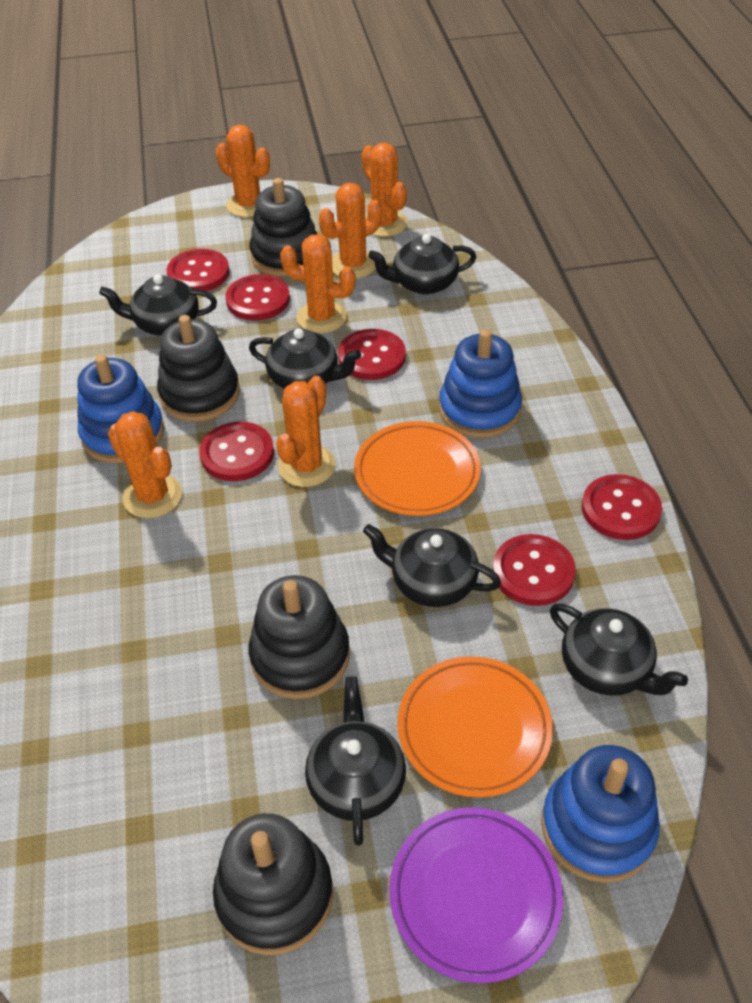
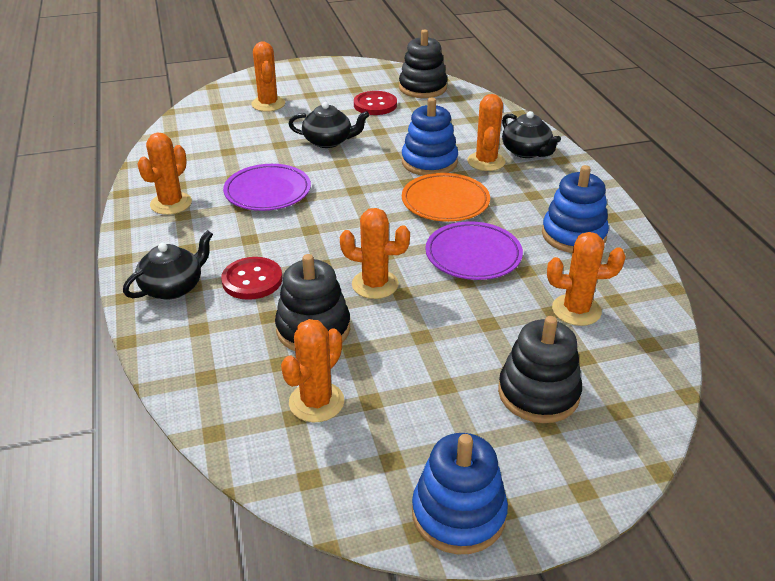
black stacking toy: 4 -> 3
black teapot: 6 -> 3
orange plate: 2 -> 1
purple plate: 1 -> 2
red button: 6 -> 2

